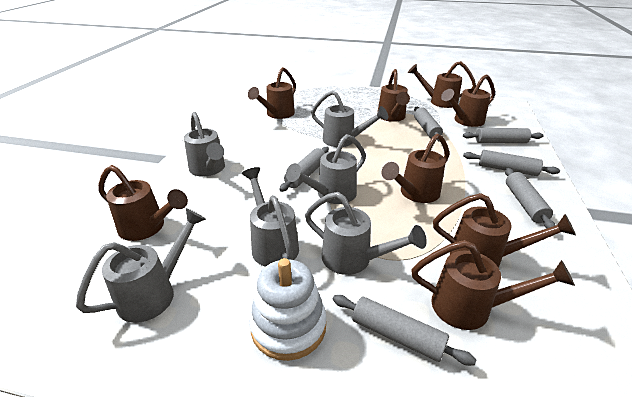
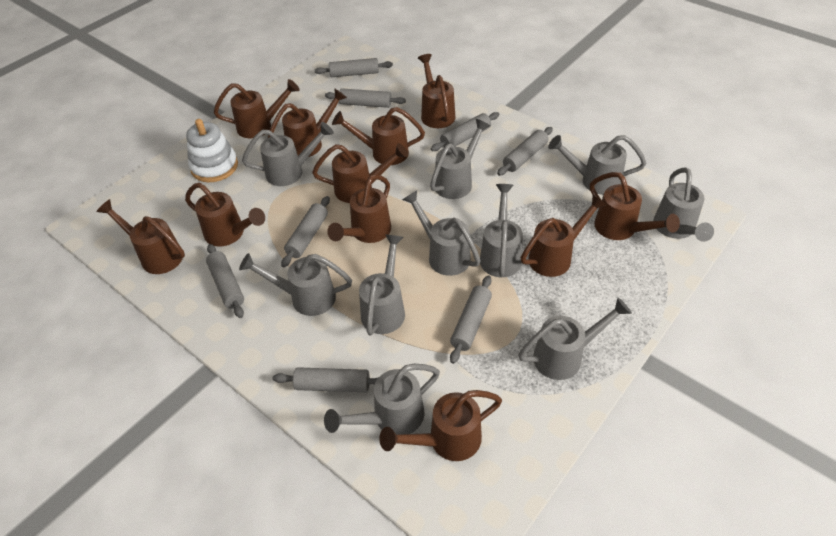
brown watering can: 8 -> 11
grey rolling pin: 6 -> 8
grey watering can: 6 -> 10

